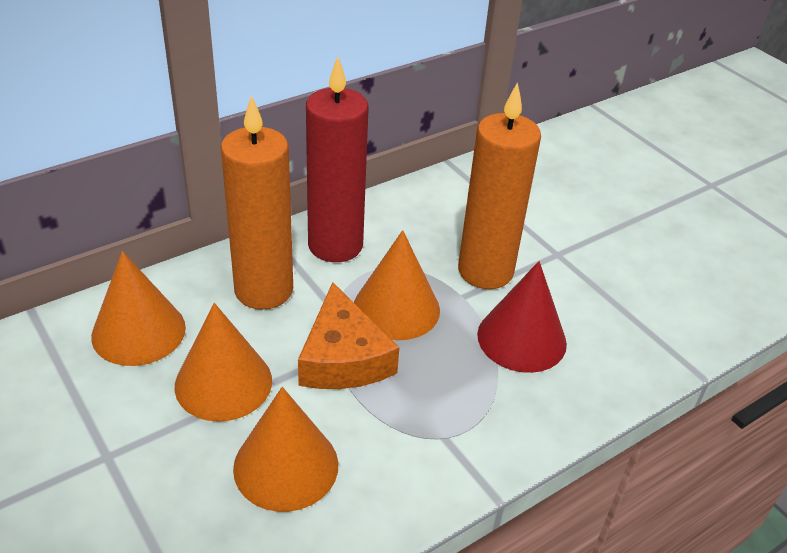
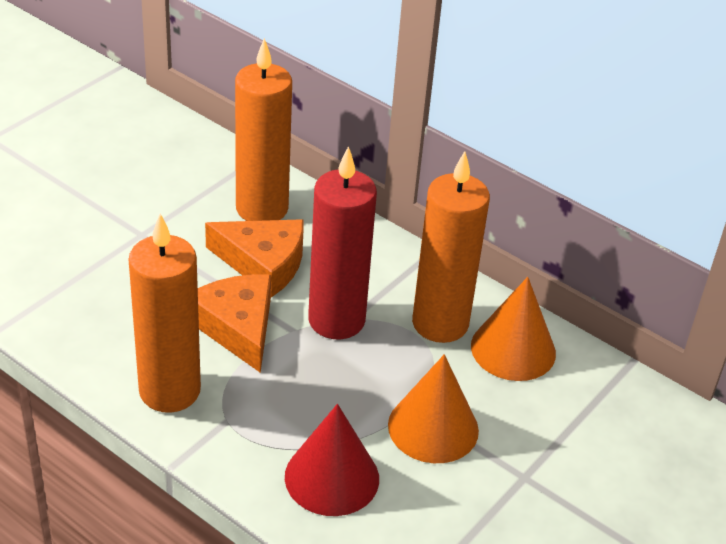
orange candle: 2 -> 3
orange cheese: 1 -> 2
orange cone: 4 -> 2

